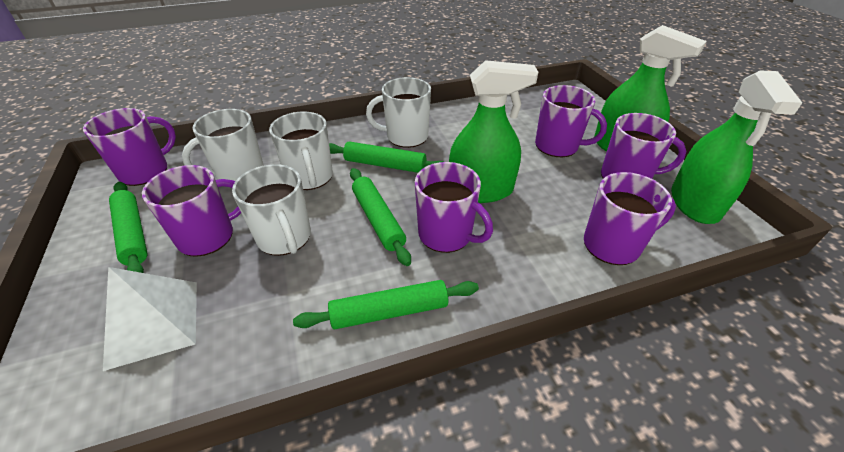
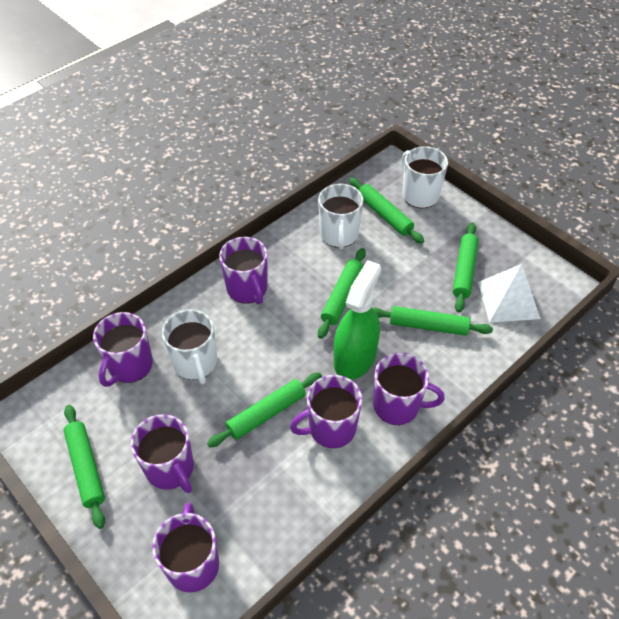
green rolling pin: 4 -> 6
green spray bottle: 3 -> 1
white mug: 4 -> 3

